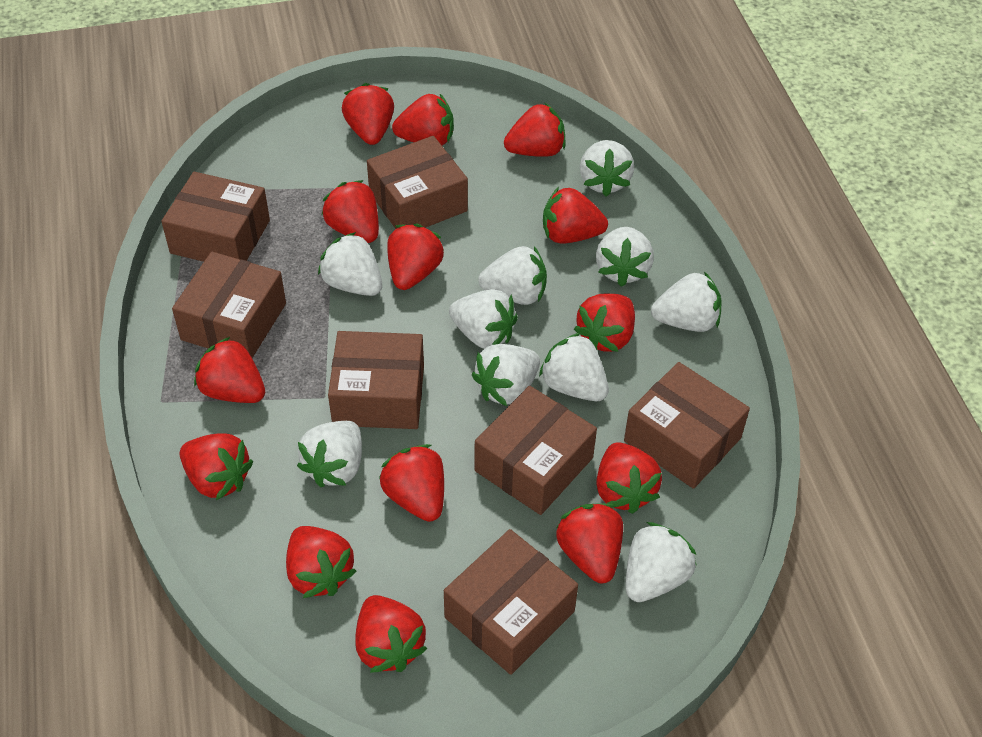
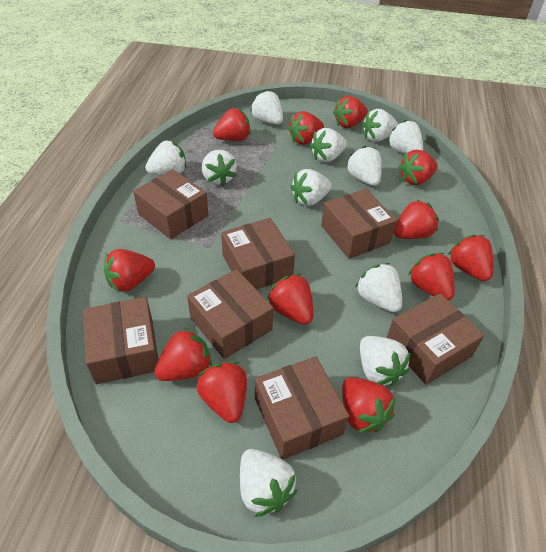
red strawberry: 14 -> 12
white strawberry: 10 -> 11

